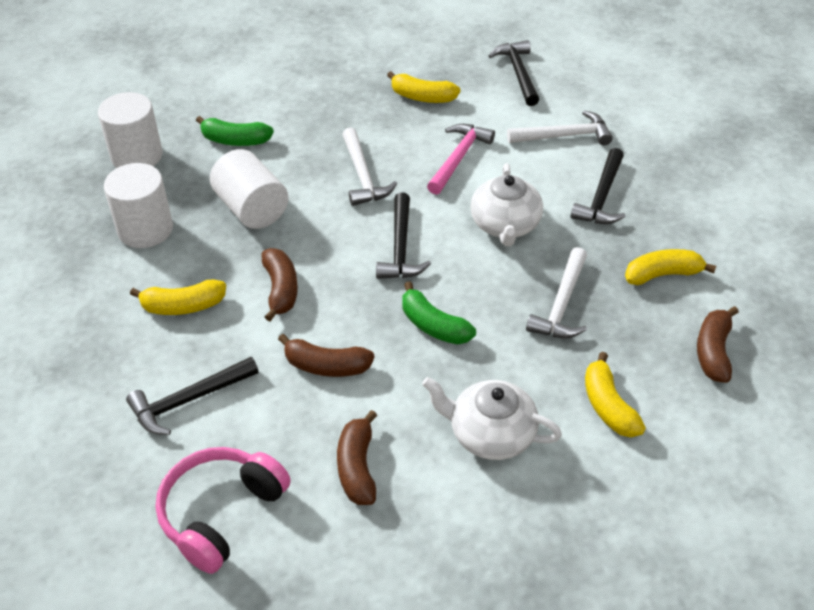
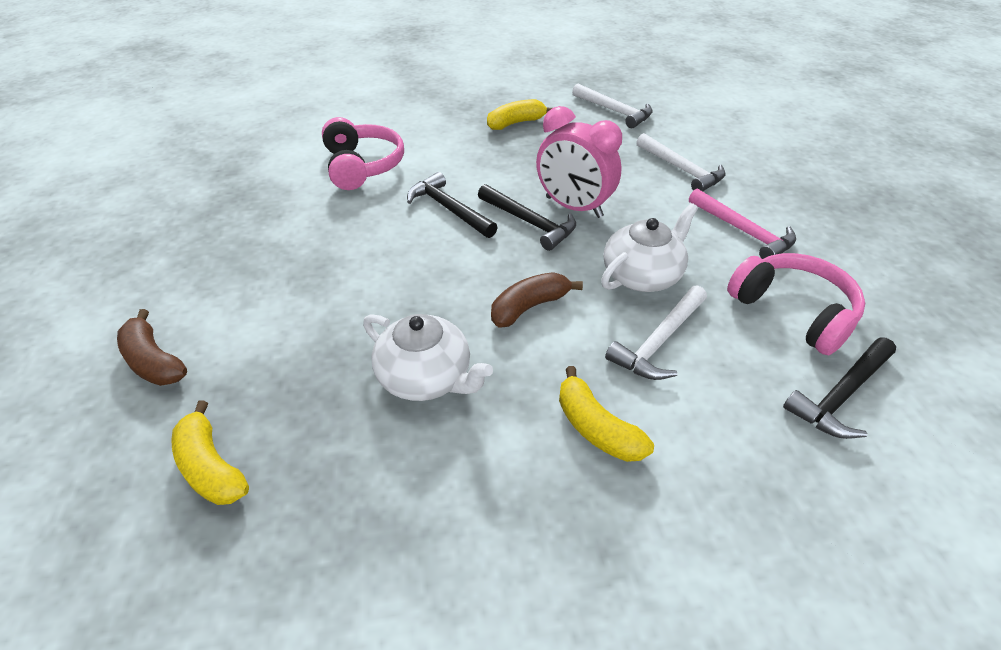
black hammer: 4 -> 3
brown banana: 4 -> 2
green banana: 2 -> 0
pink clock: 0 -> 1
pink headphones: 1 -> 2
white cylinder: 3 -> 0
yellow banana: 4 -> 3

